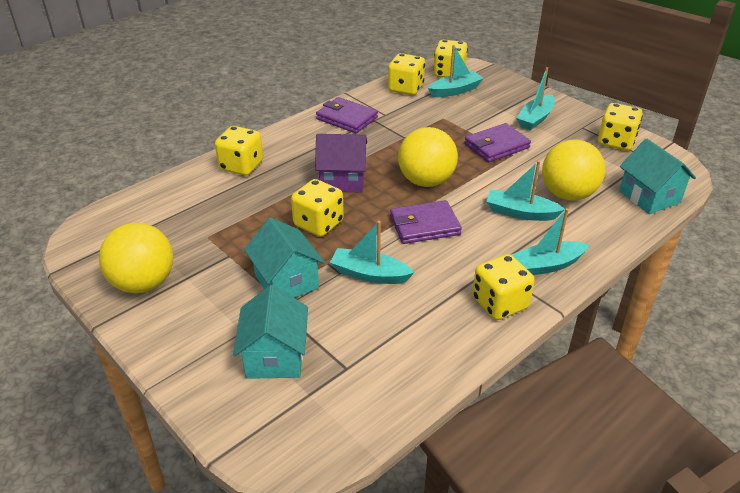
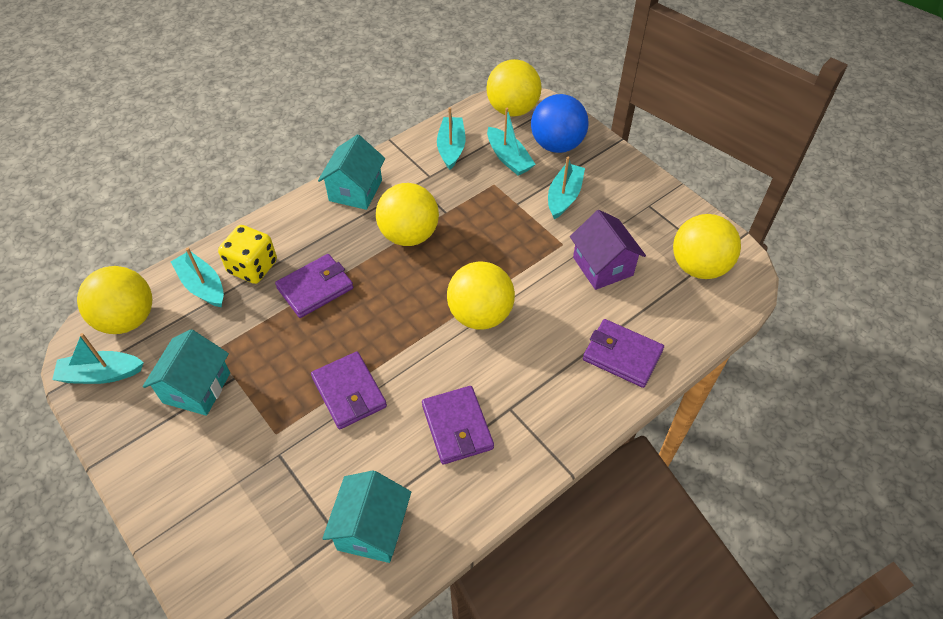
blue ball: 0 -> 1
purple wallet: 3 -> 4
yellow ball: 3 -> 5
yellow dice: 6 -> 1

